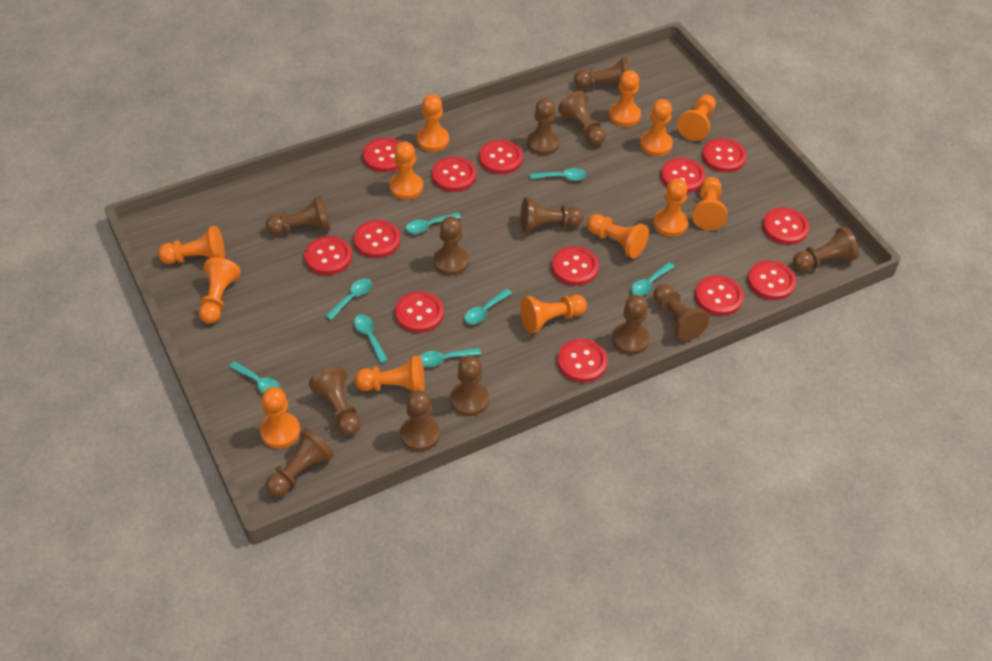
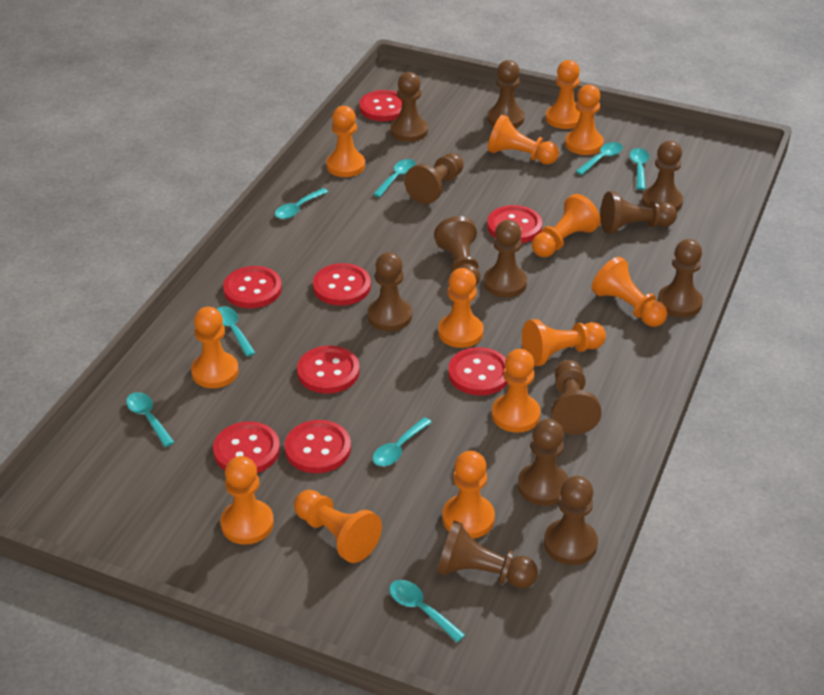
red button: 13 -> 8

